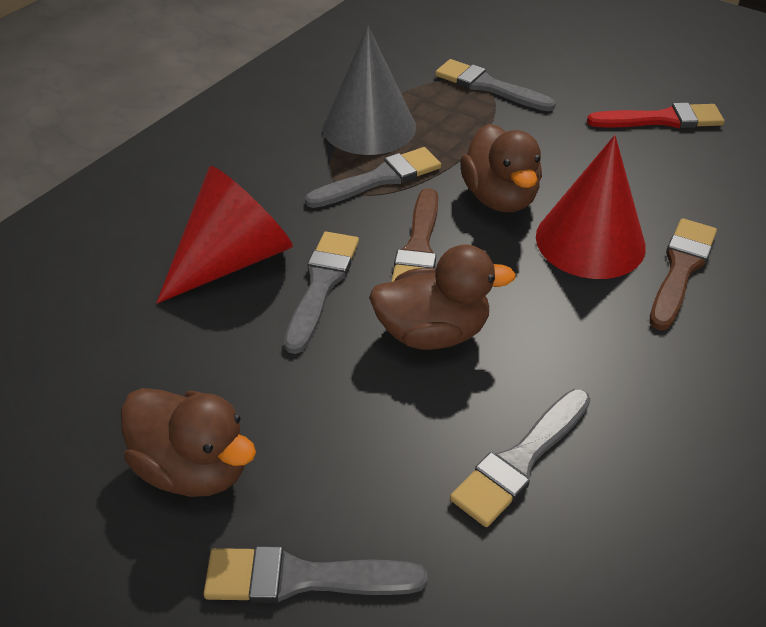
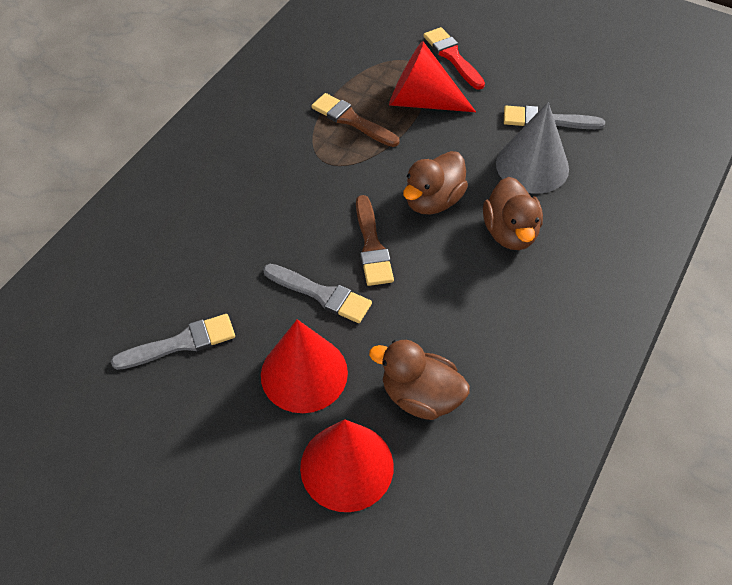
grey brush: 5 -> 3
red cone: 2 -> 3

